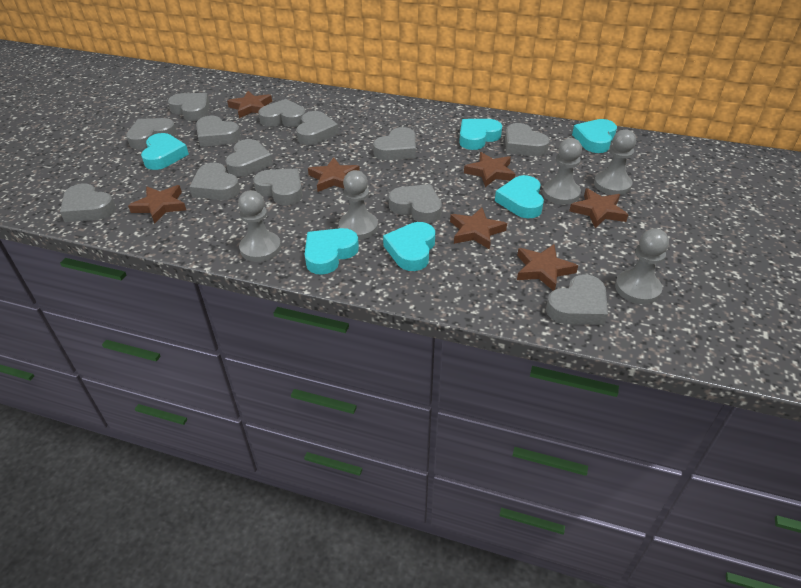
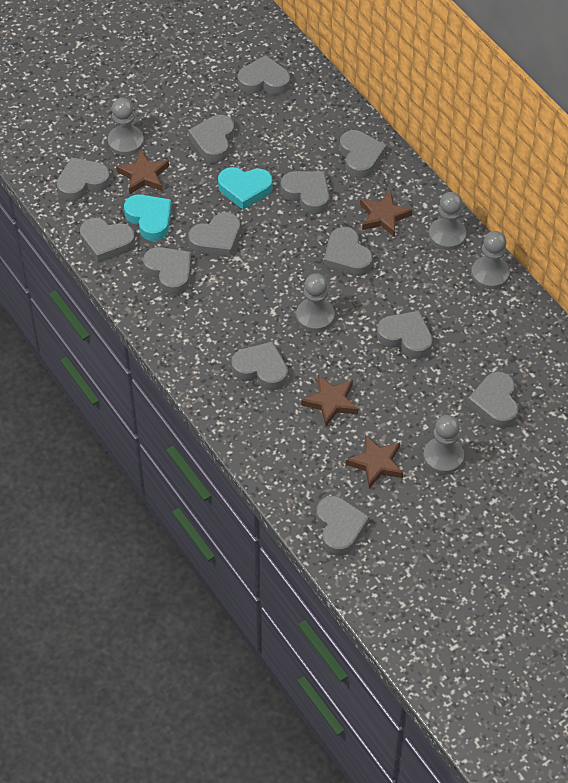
brown star: 7 -> 4
turquoise heart: 6 -> 2

